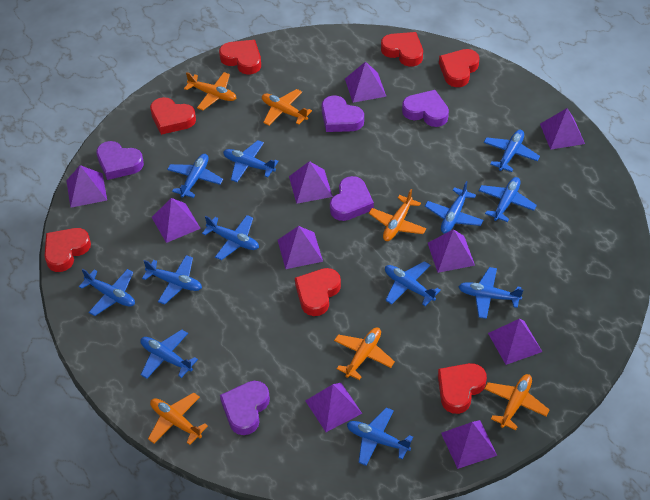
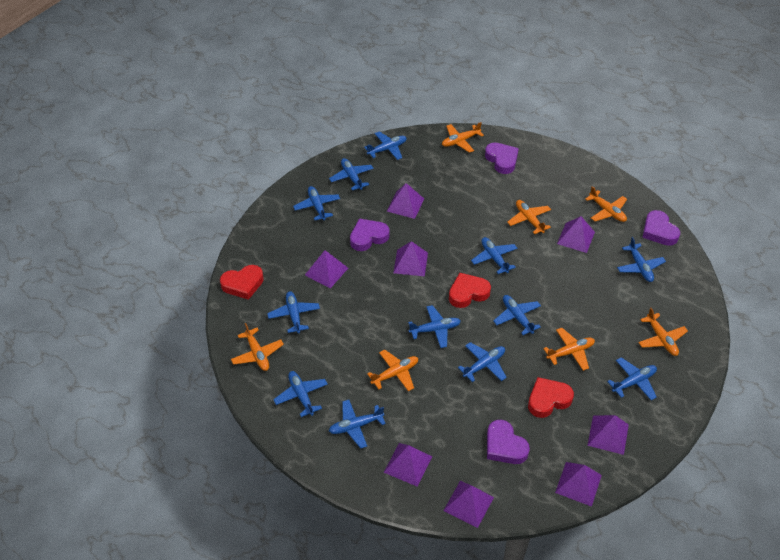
orange plane: 6 -> 7
purple heart: 5 -> 4
purple pyramid: 10 -> 8
red heart: 7 -> 3

